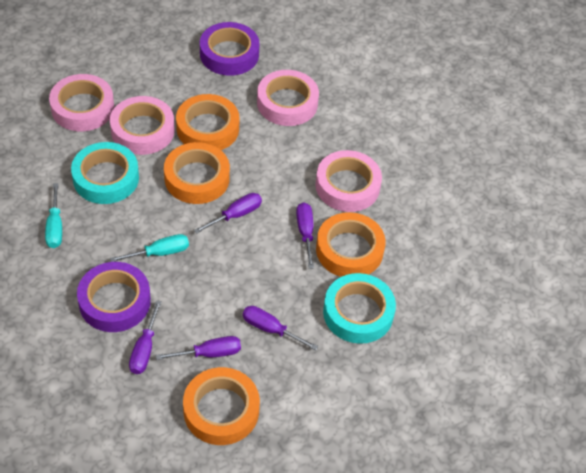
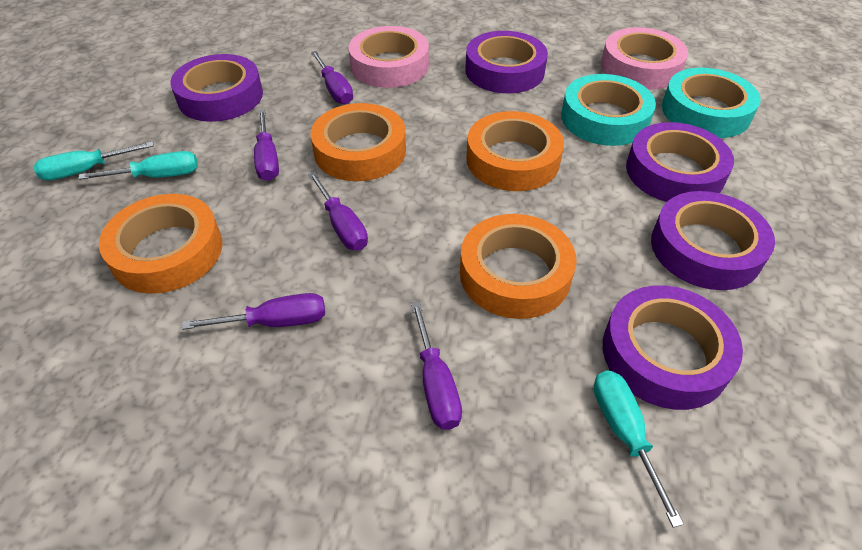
pink tape: 4 -> 2
purple tape: 2 -> 5
turquoise screwdriver: 2 -> 3

